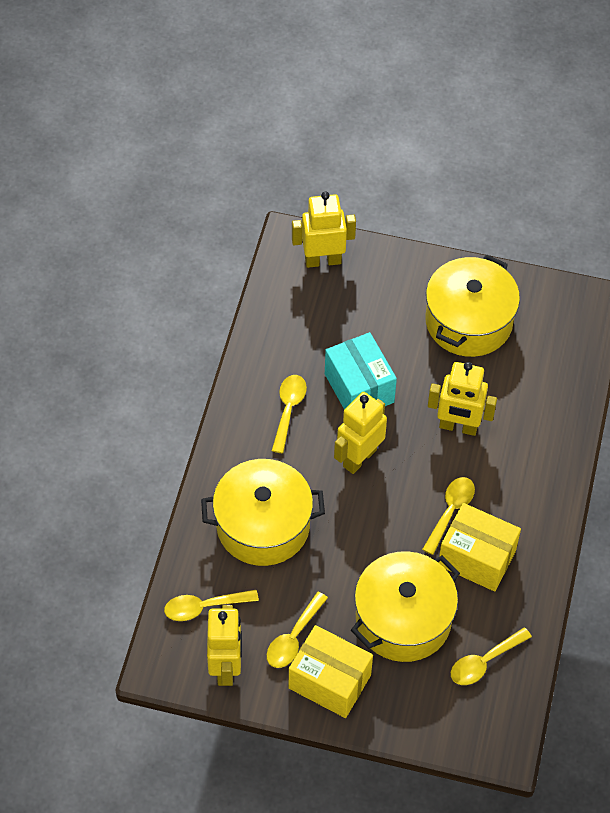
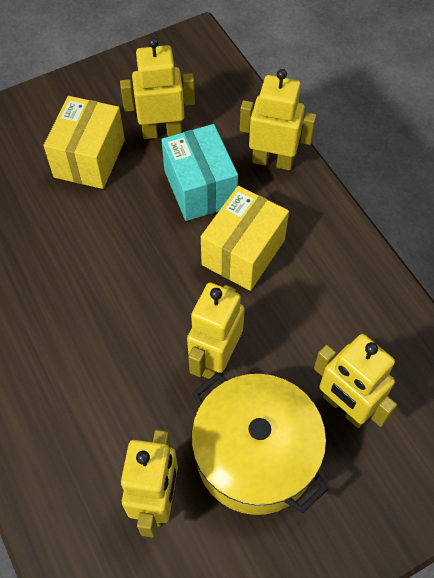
yellow pot: 3 -> 1
yellow robot: 4 -> 5
yellow spoon: 5 -> 0

